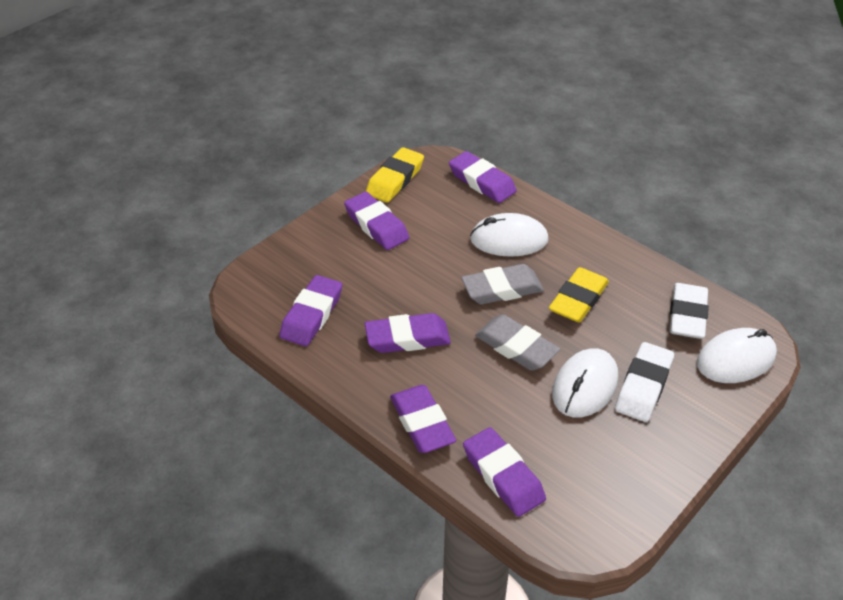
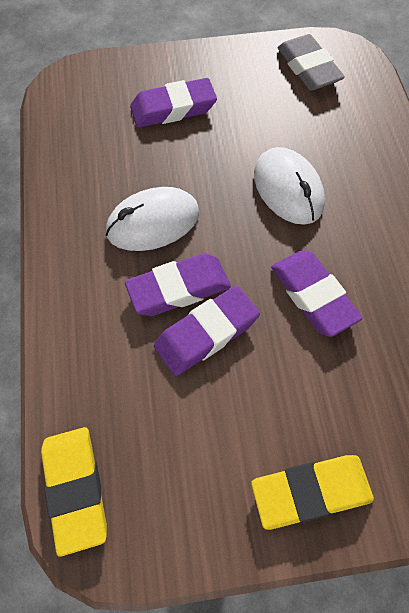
grey eraser: 2 -> 1
purple eraser: 6 -> 4
white eraser: 2 -> 0
white mouse: 3 -> 2

